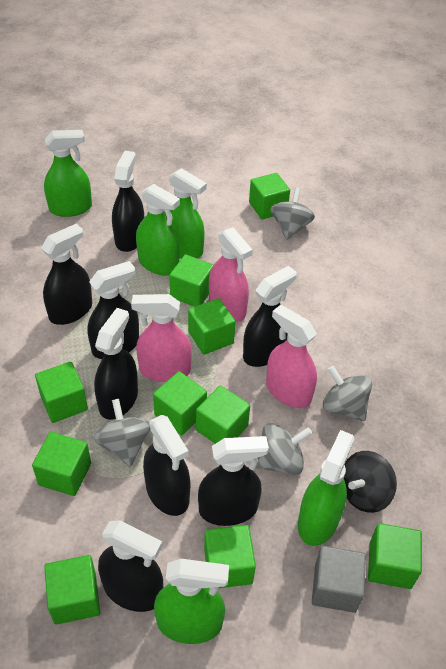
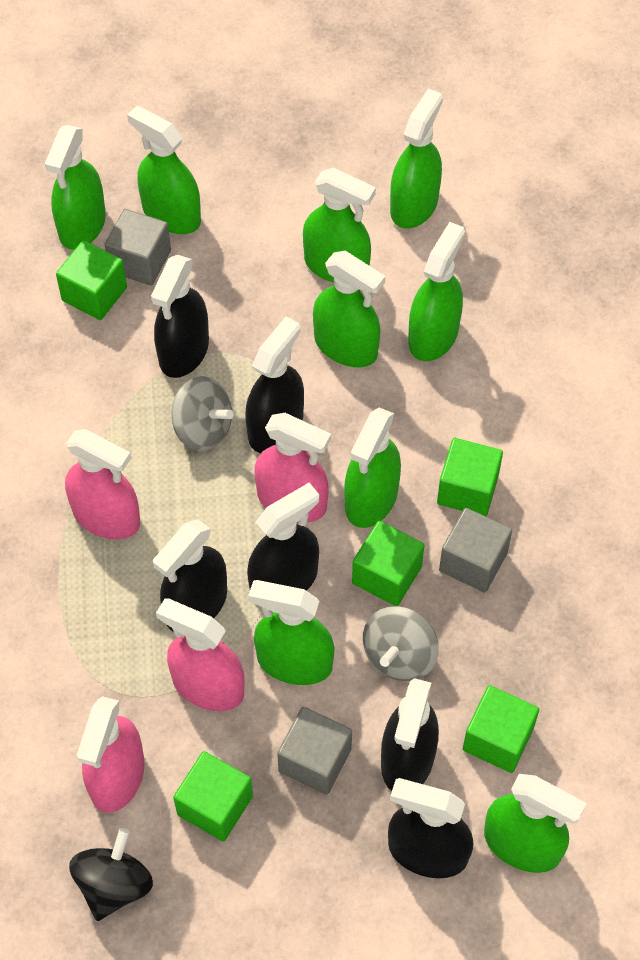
black spray bottle: 8 -> 6
green cube: 10 -> 5
green spray bottle: 5 -> 9
grey cube: 1 -> 3
grey spinning top: 4 -> 2
pink spray bottle: 3 -> 4

